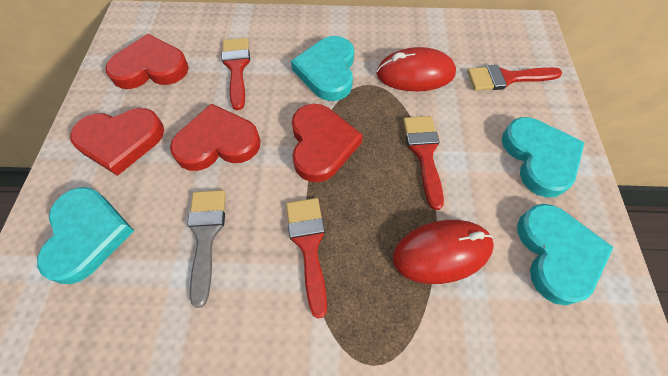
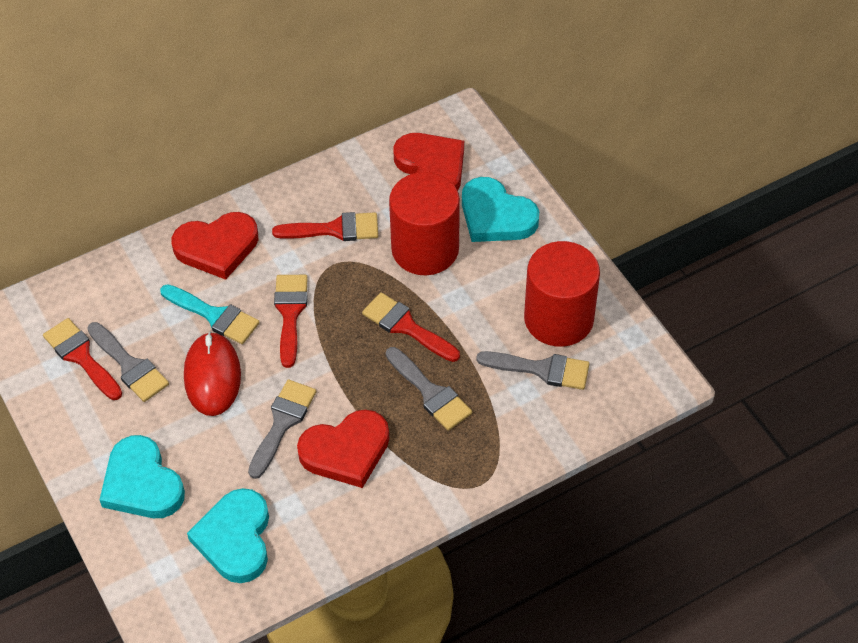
grey brush: 1 -> 4
red cylinder: 0 -> 2
red heart: 4 -> 3
red mouse: 2 -> 1
turquoise brush: 0 -> 1
turquoise heart: 4 -> 3

